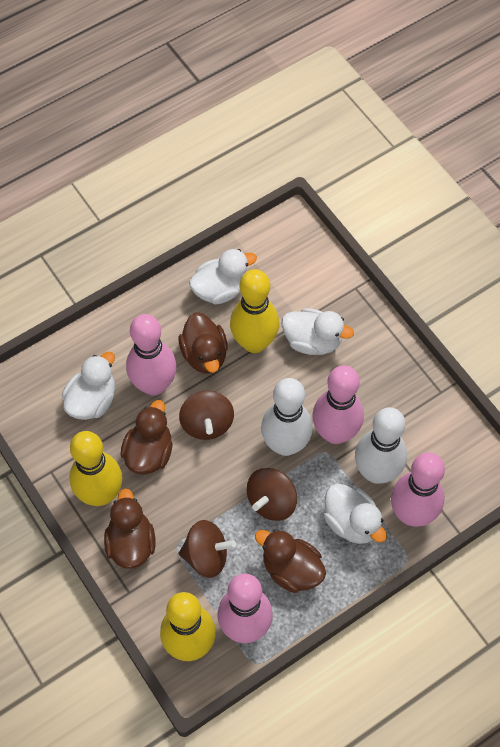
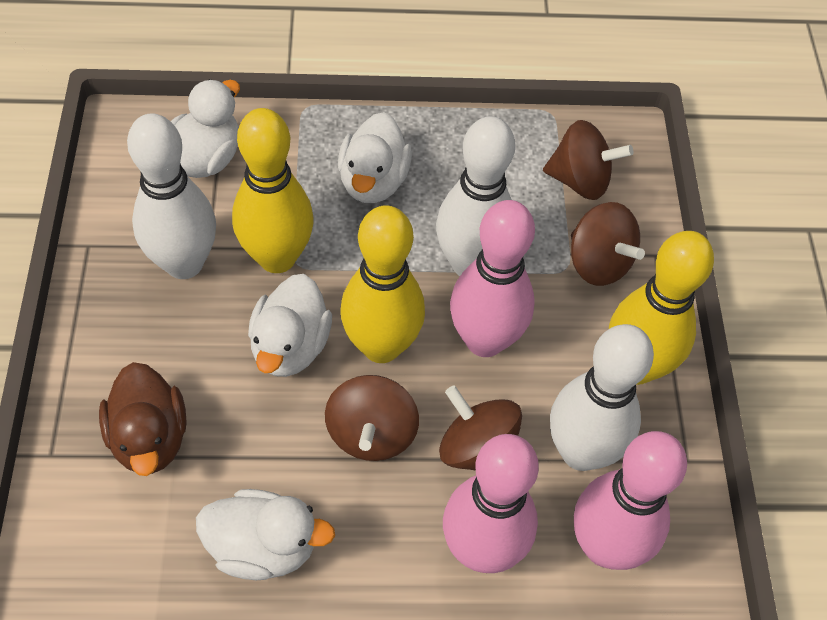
brown duck: 4 -> 1
brown spinning top: 3 -> 4
pink bowling pin: 4 -> 3
white bowling pin: 2 -> 3

